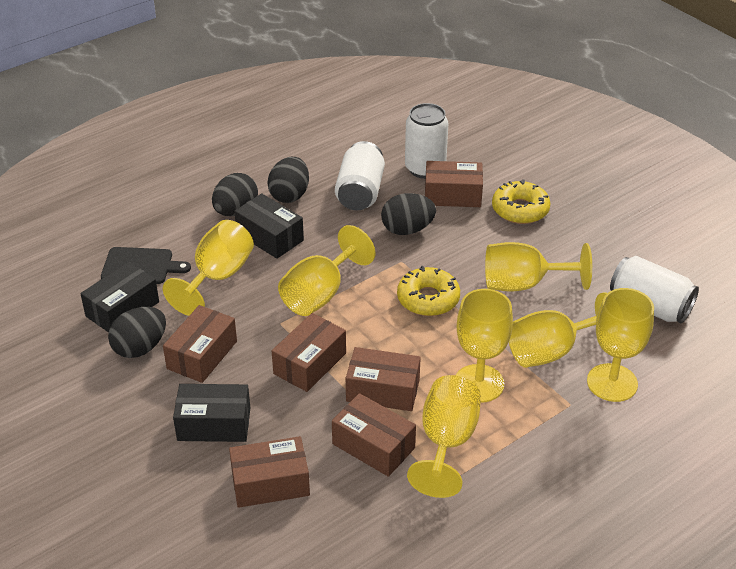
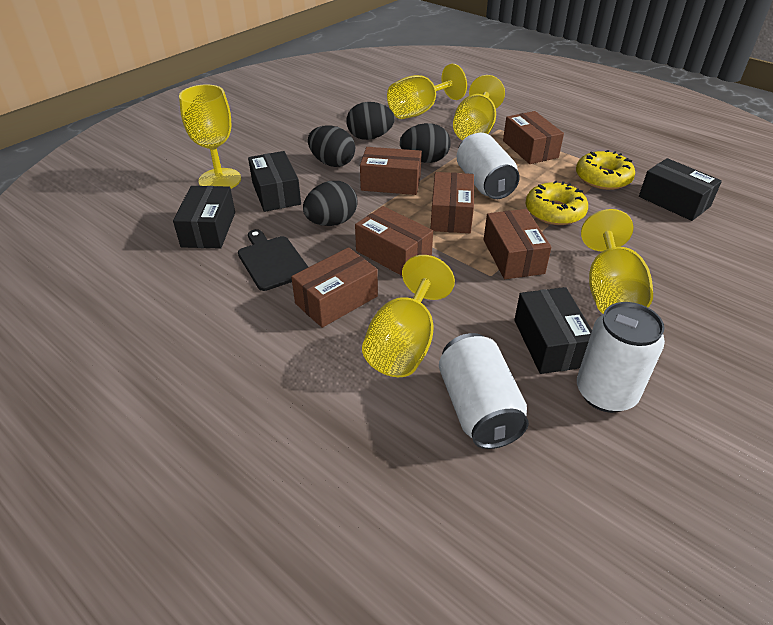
black box: 3 -> 4
yellow goblet: 7 -> 5

